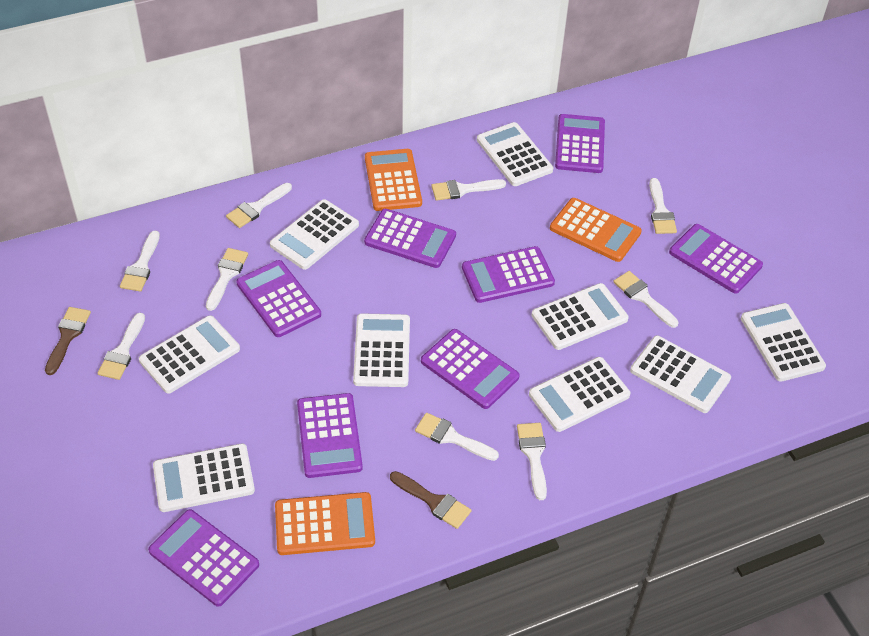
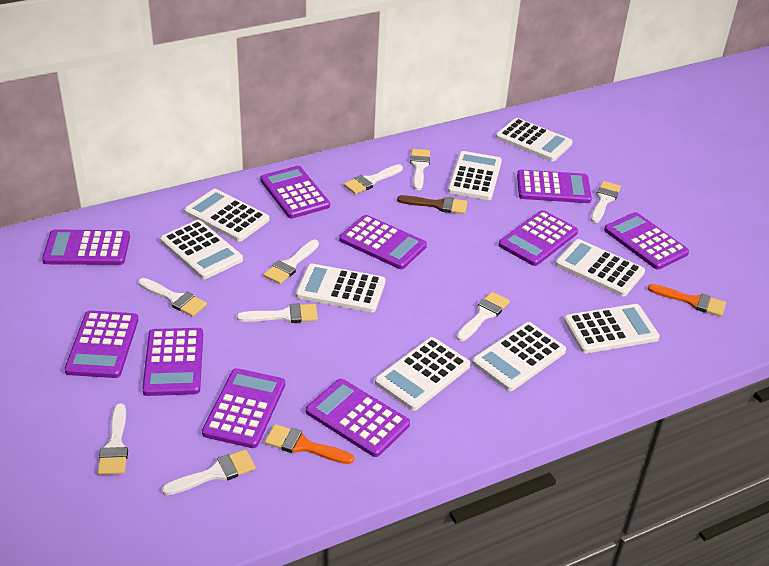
brown brush: 2 -> 1
orange brush: 0 -> 2
orange calculator: 3 -> 0
purple calculator: 8 -> 10

